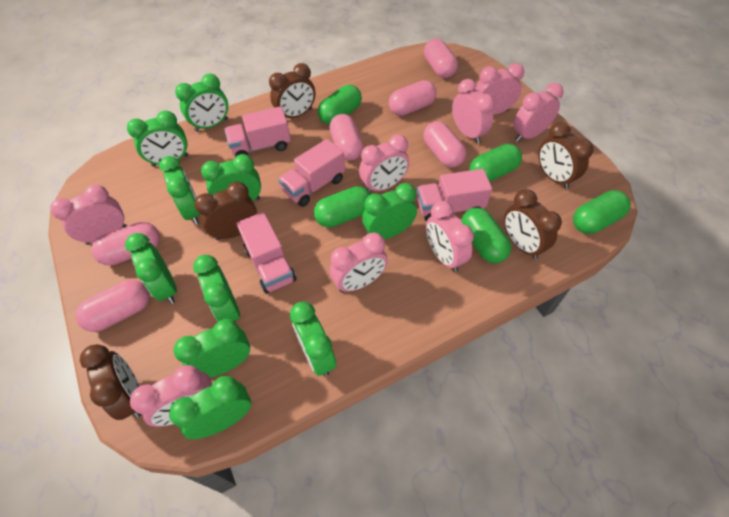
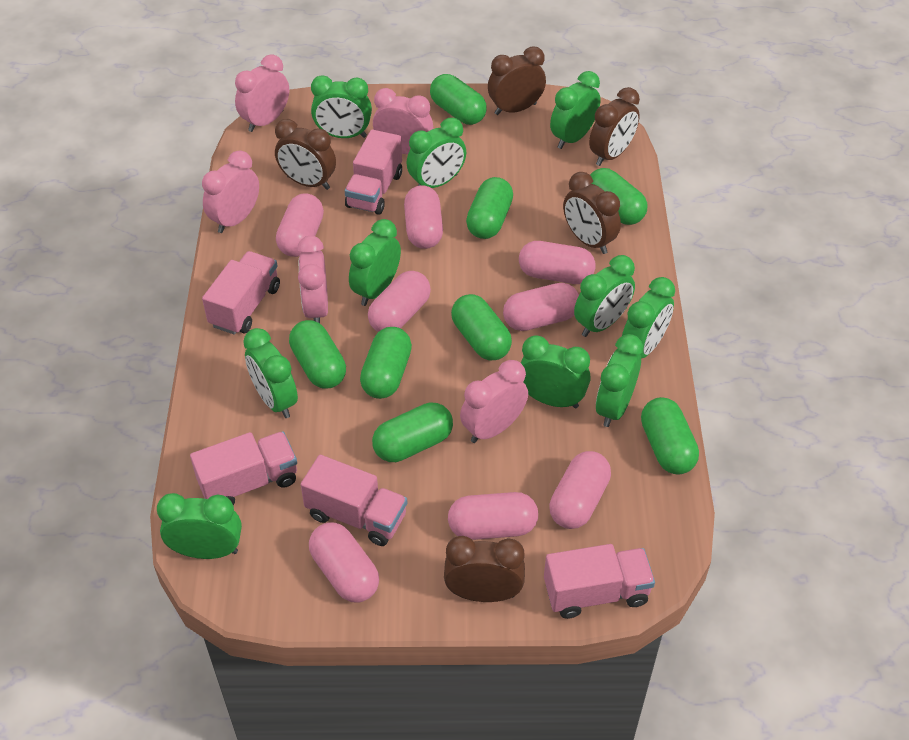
green capsule: 5 -> 8
pink capsule: 6 -> 8
pink clock: 8 -> 5
pink truck: 4 -> 5

